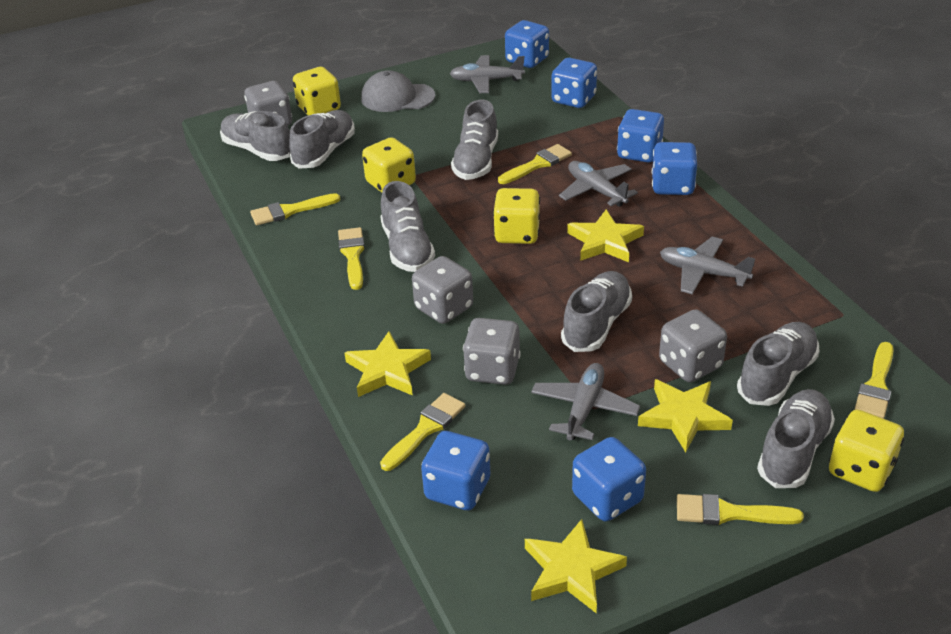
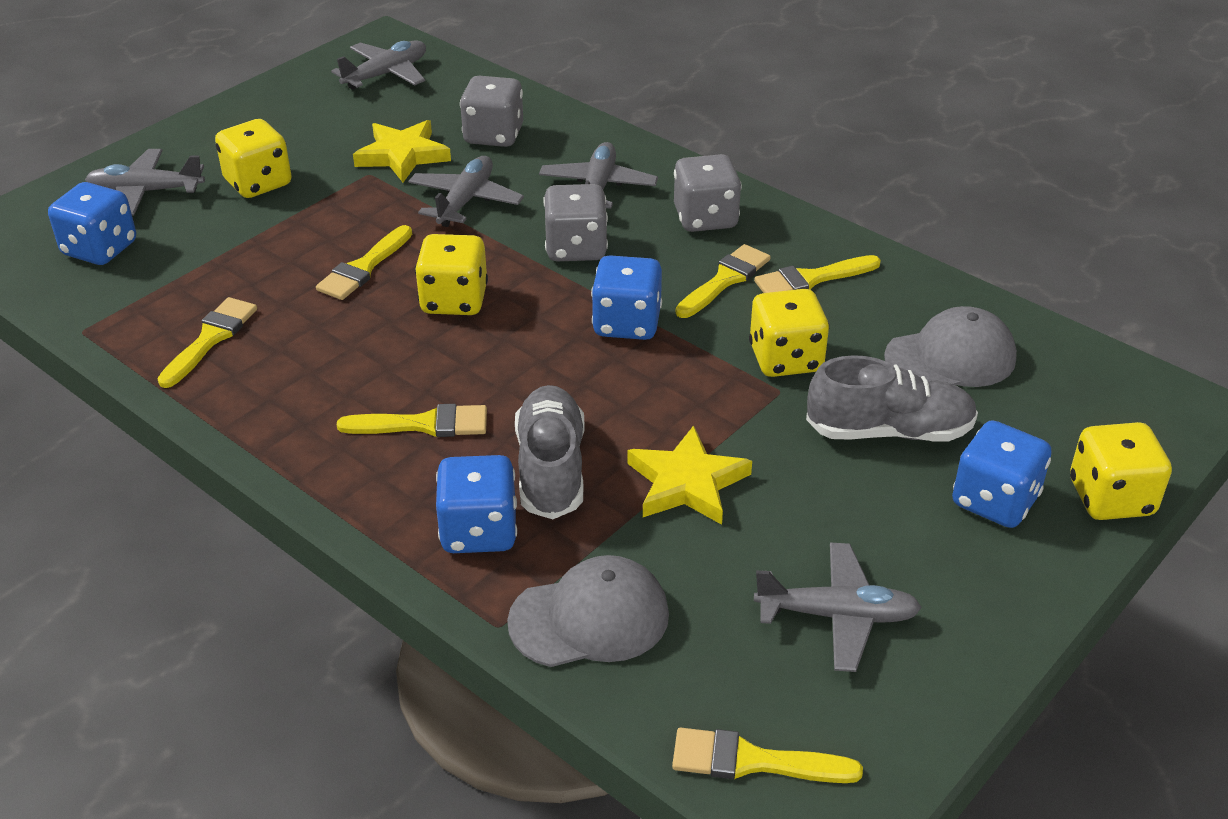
blue dice: 6 -> 4
grey cap: 1 -> 2
grey dice: 4 -> 3
grey plane: 4 -> 5
grey shoe: 7 -> 2
yellow star: 4 -> 2

